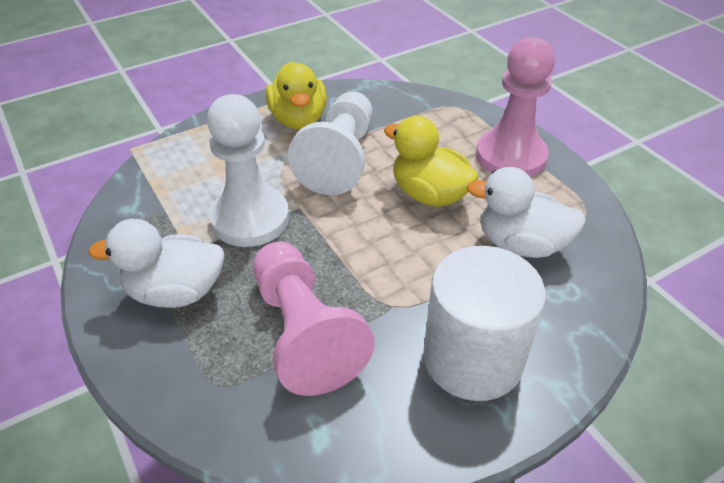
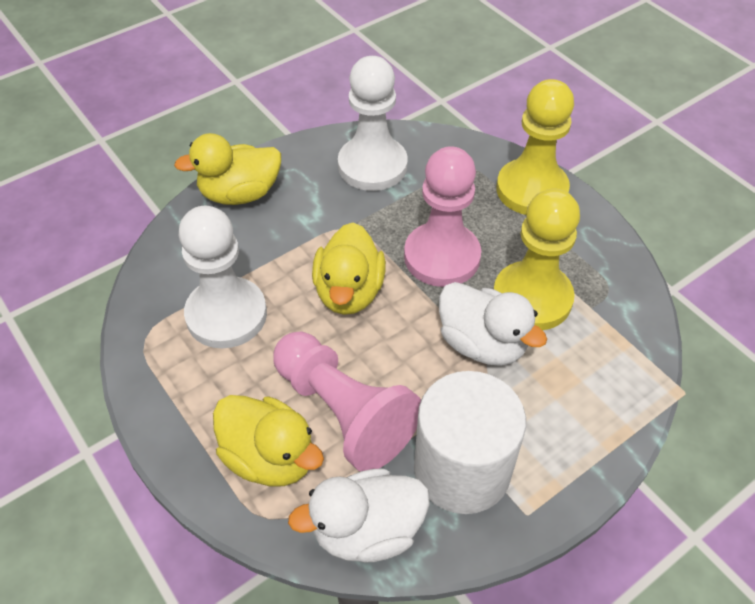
yellow duck: 2 -> 3
yellow pawn: 0 -> 2

